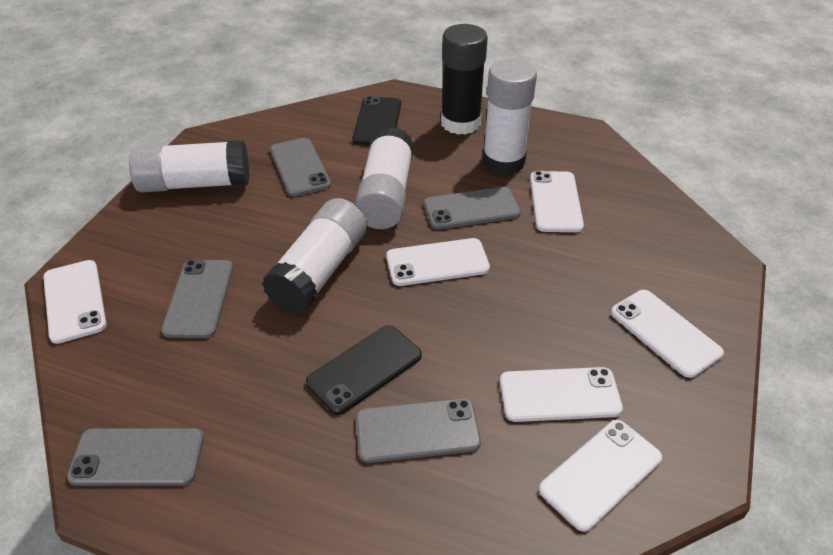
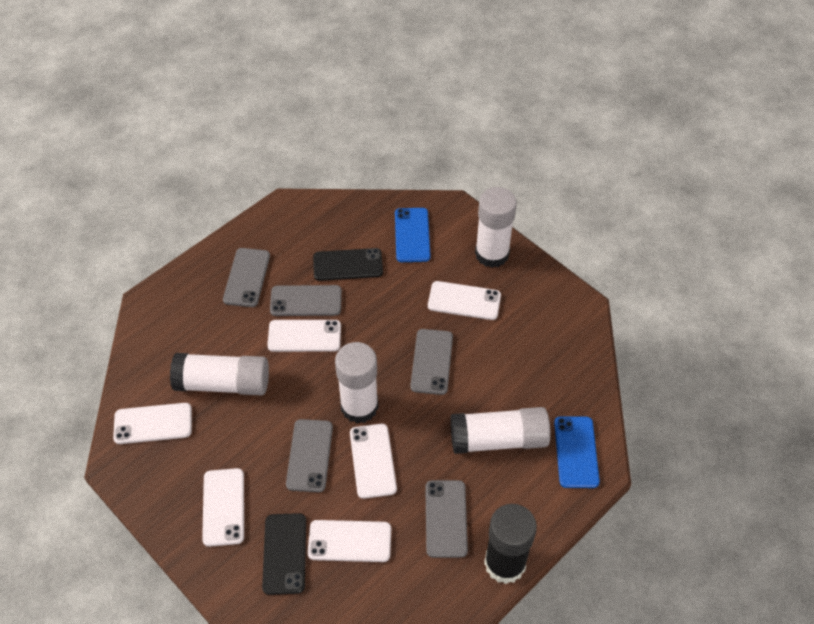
blue phone: 0 -> 2

